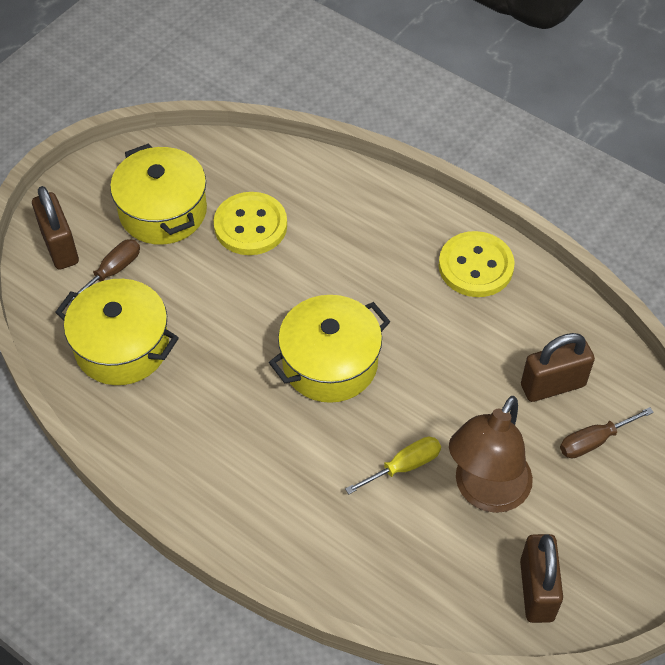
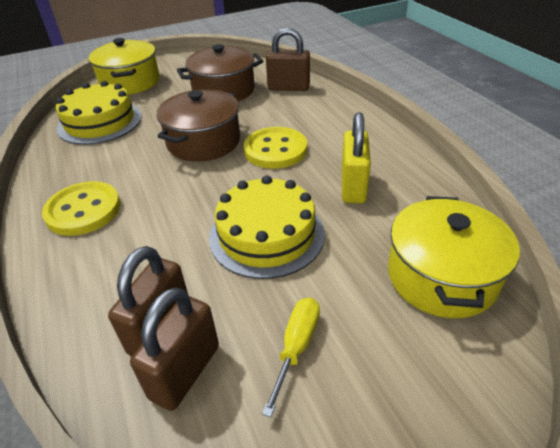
brown lamp: 1 -> 0
brown pot: 0 -> 2
brown screwdriver: 2 -> 0
yellow cake: 0 -> 2
yellow padlock: 0 -> 1
yellow pot: 3 -> 2

